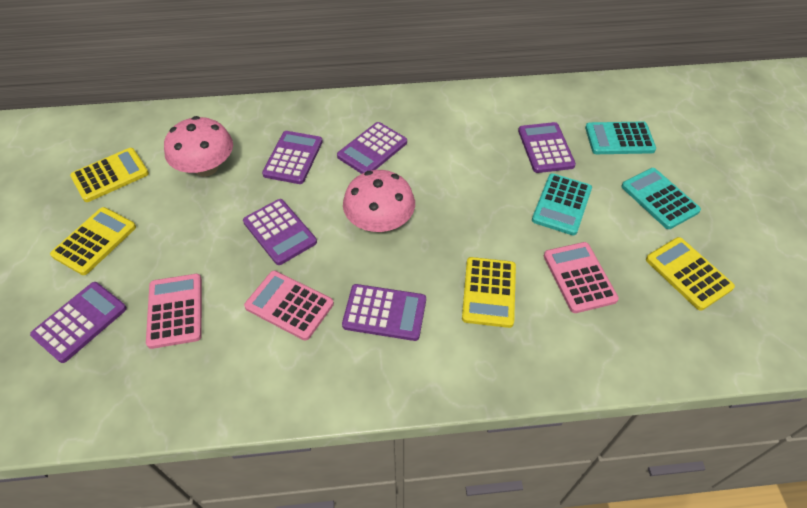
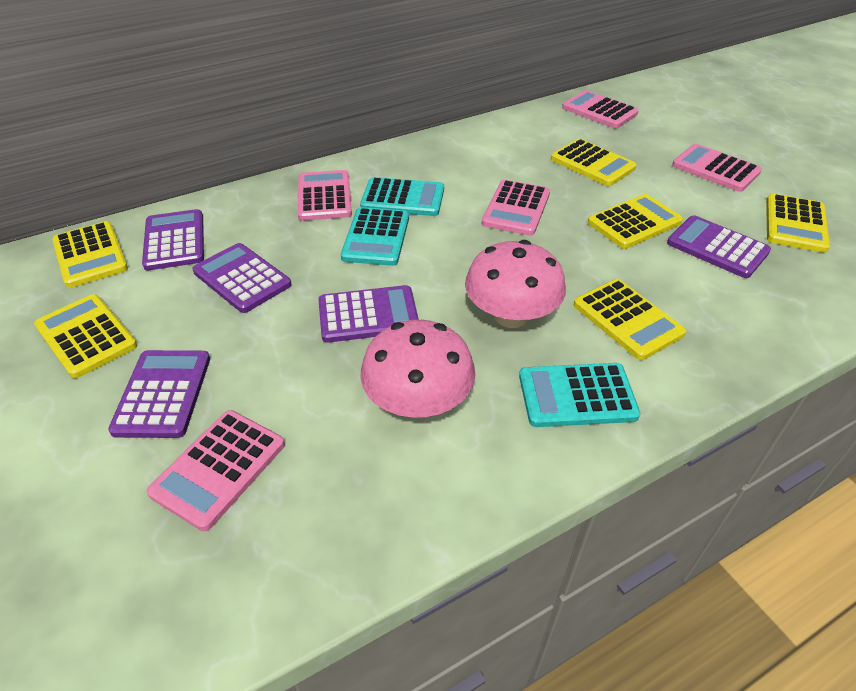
pink calculator: 3 -> 5
purple calculator: 6 -> 5
yellow calculator: 4 -> 6

